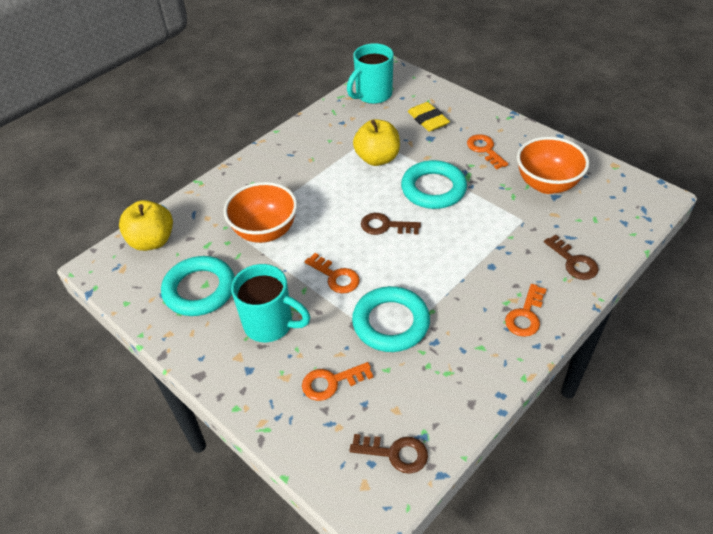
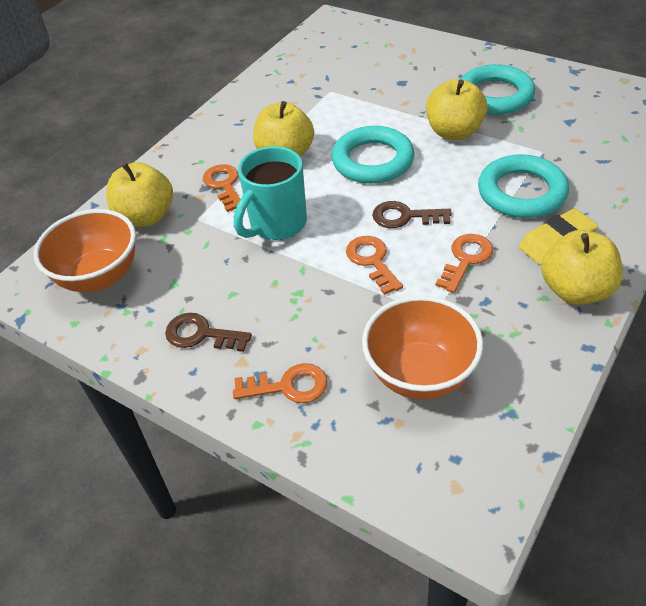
brown key: 3 -> 2
turquoise mug: 2 -> 1
yellow apple: 2 -> 4

